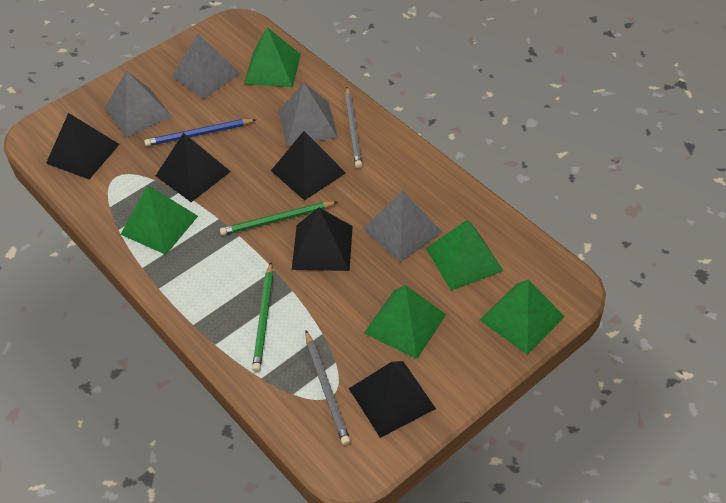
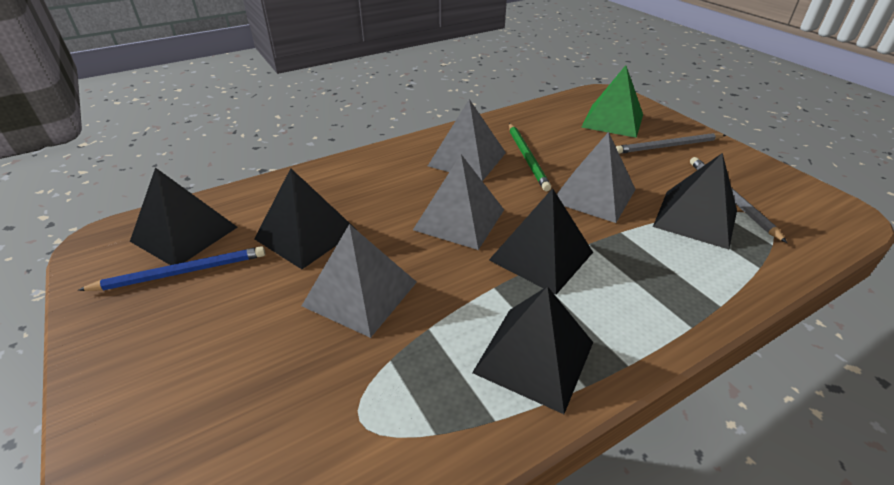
green pencil: 2 -> 1
green pyramid: 5 -> 1

